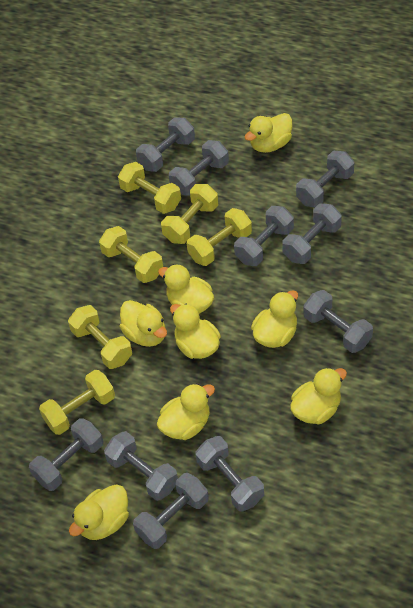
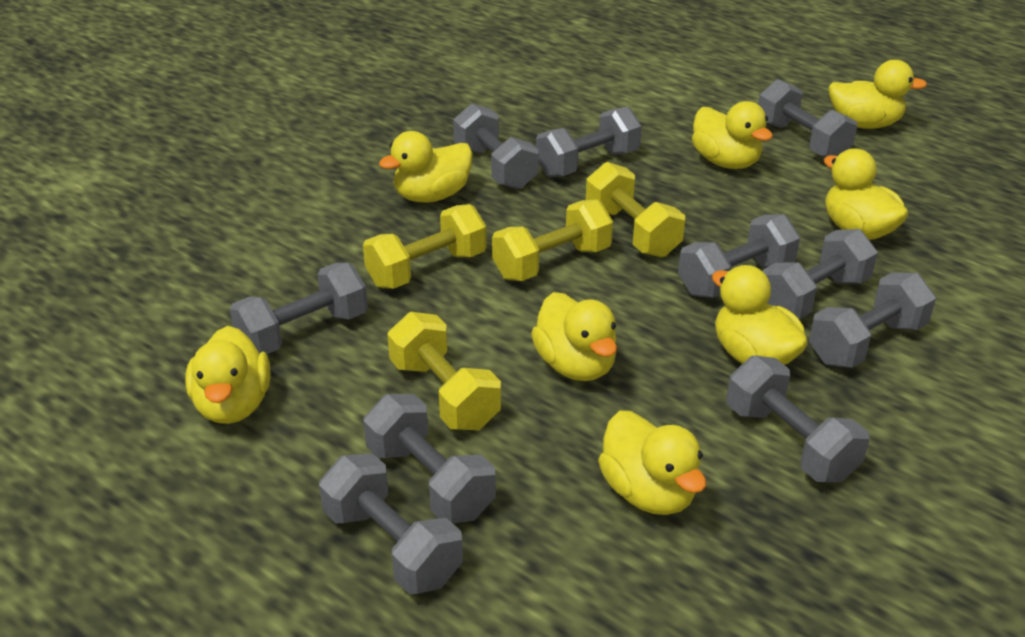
yellow dumbbell: 6 -> 4

